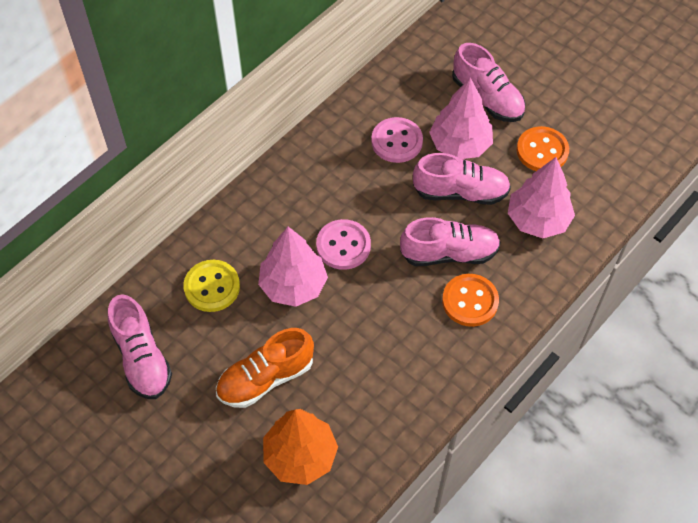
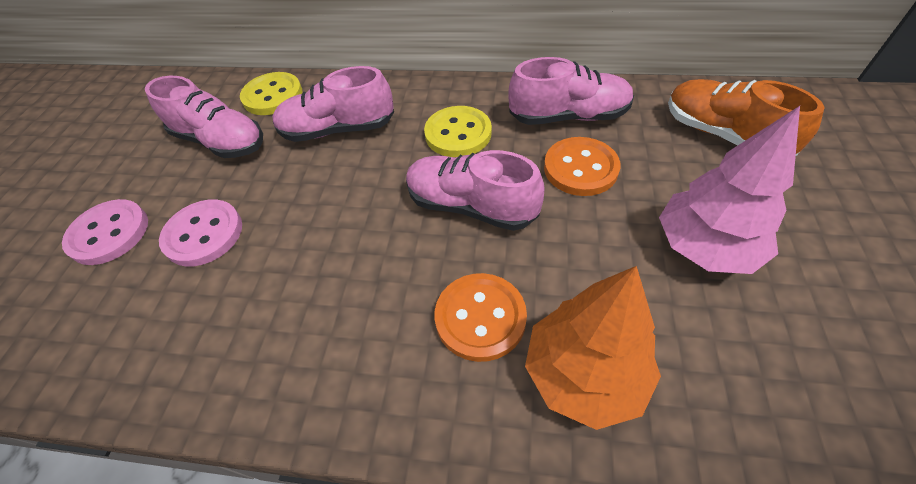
pink tree: 3 -> 1
yellow button: 1 -> 2

